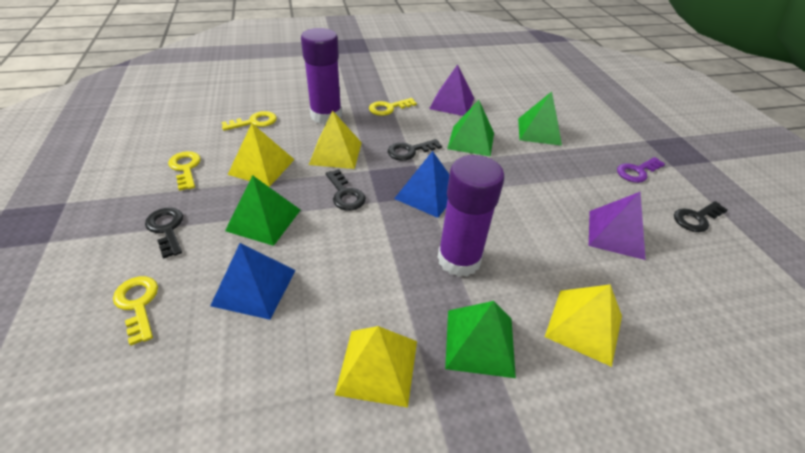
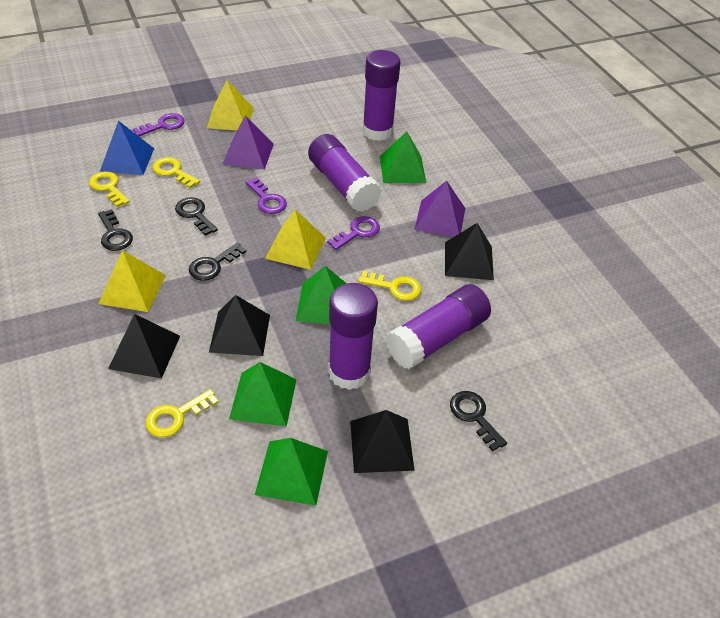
black pyramid: 0 -> 4
blue pyramid: 2 -> 1
purple glue stick: 2 -> 4
purple key: 1 -> 3
yellow pyramid: 4 -> 3

